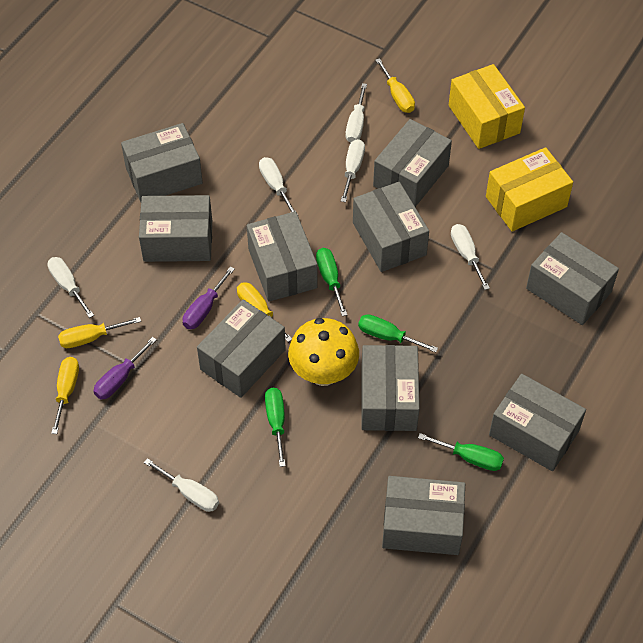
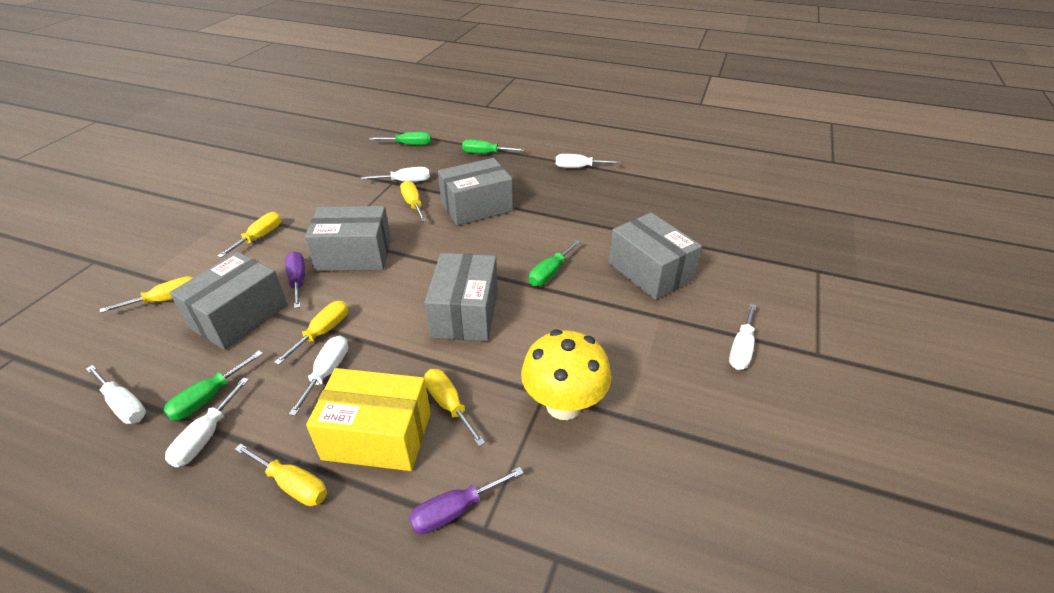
grey box: 10 -> 5
yellow box: 2 -> 1
yellow screwdriver: 4 -> 6

